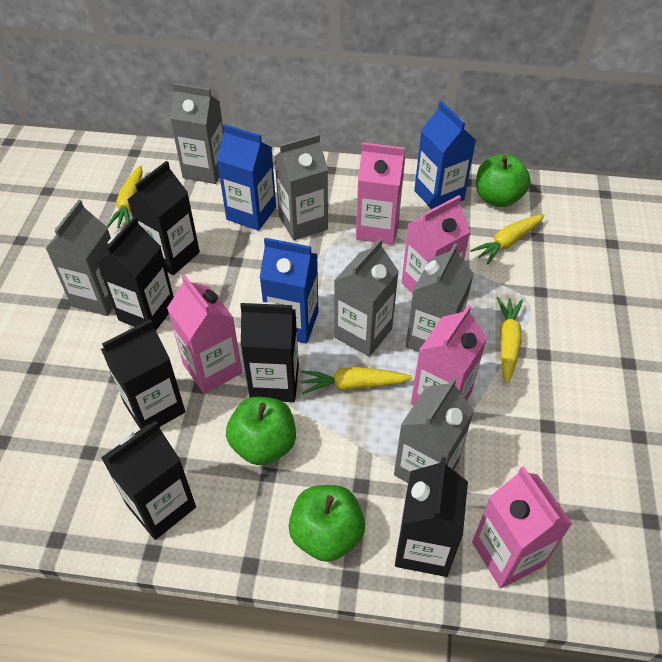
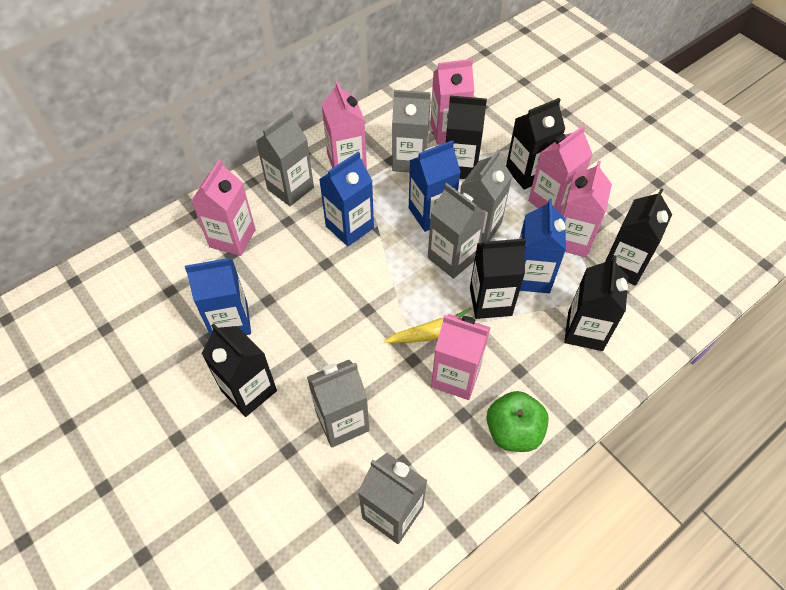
blue carton: 3 -> 4
green apple: 3 -> 1
pink carton: 5 -> 6
yellow carrot: 4 -> 1

